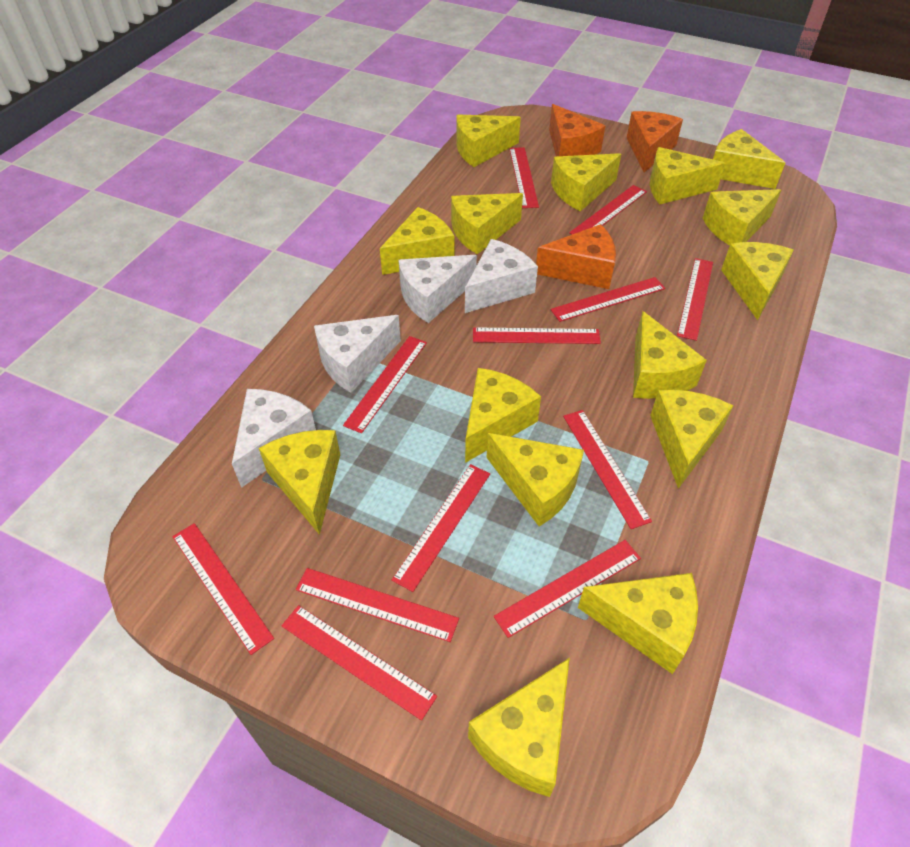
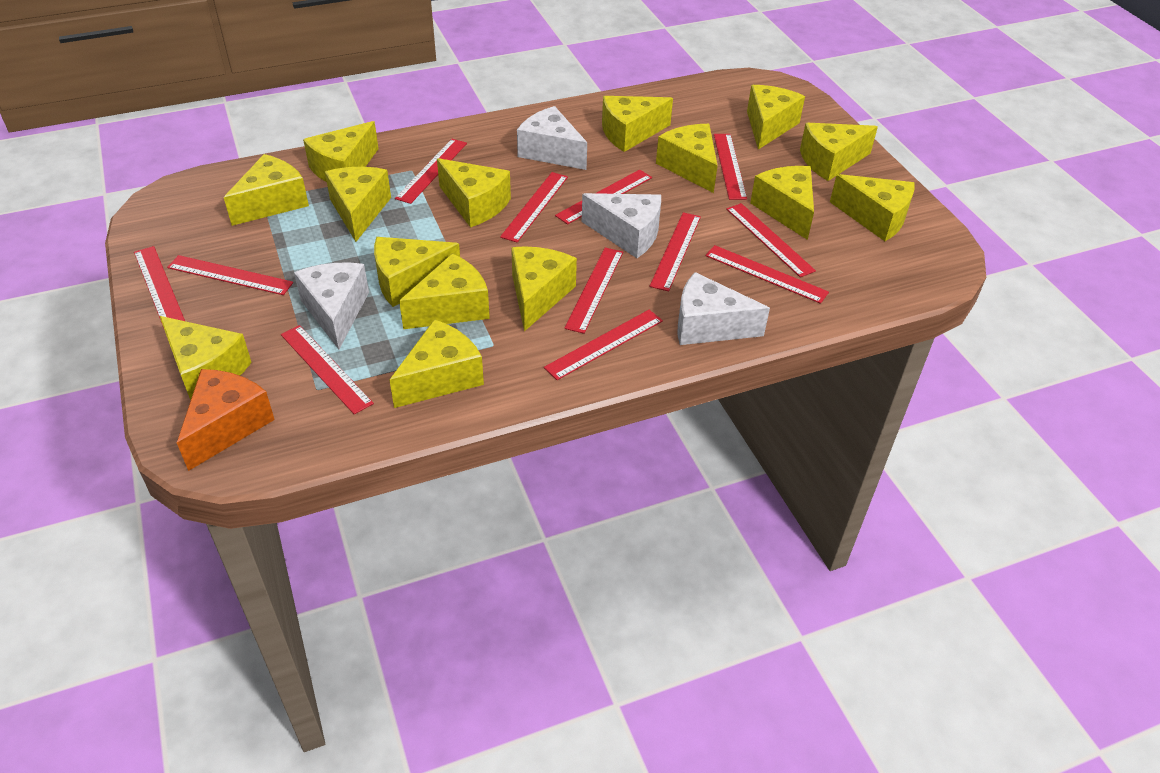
orange cheese: 3 -> 1

